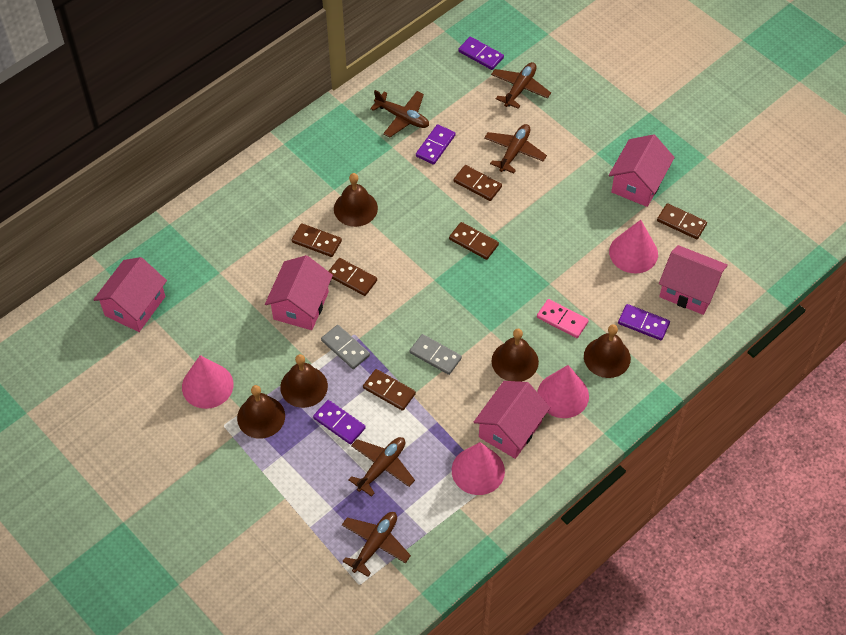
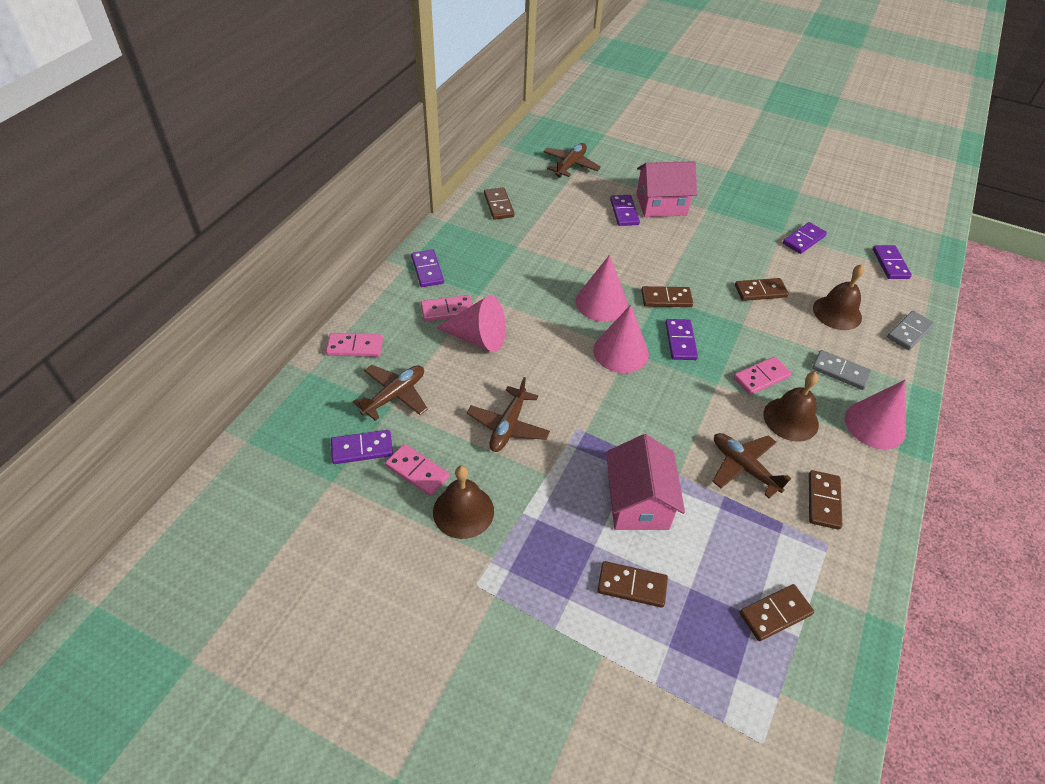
brown bell: 5 -> 3
brown plane: 5 -> 4
pink domino: 1 -> 4
pink house: 5 -> 2
purple domino: 4 -> 6

